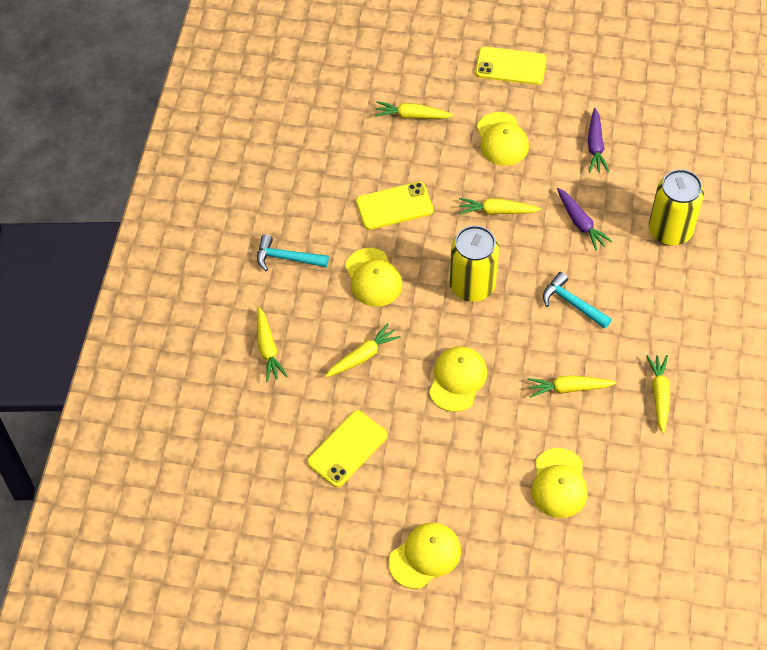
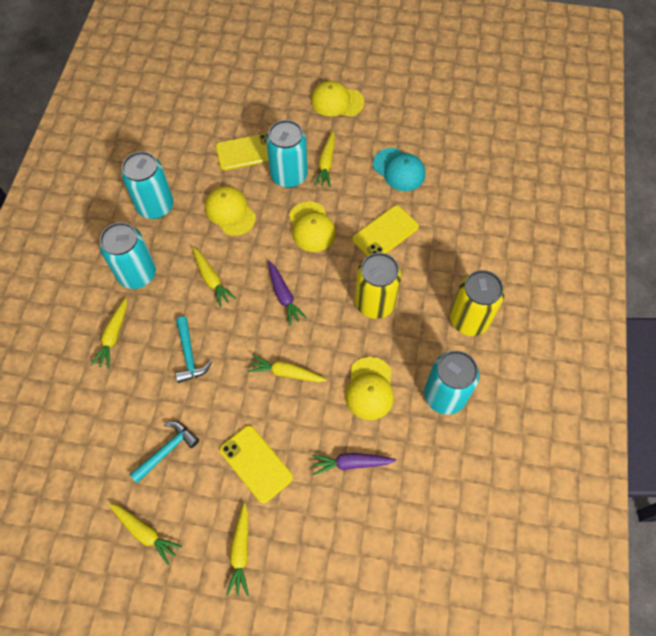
turquoise can: 0 -> 4
turquoise cap: 0 -> 1
yellow cap: 5 -> 4

